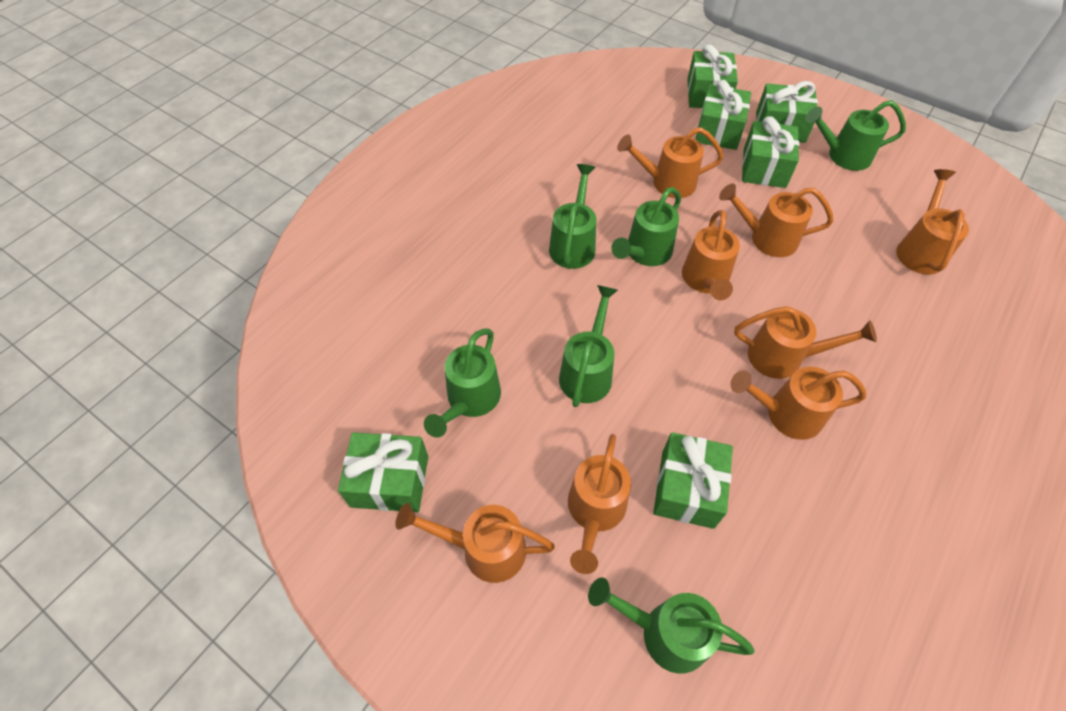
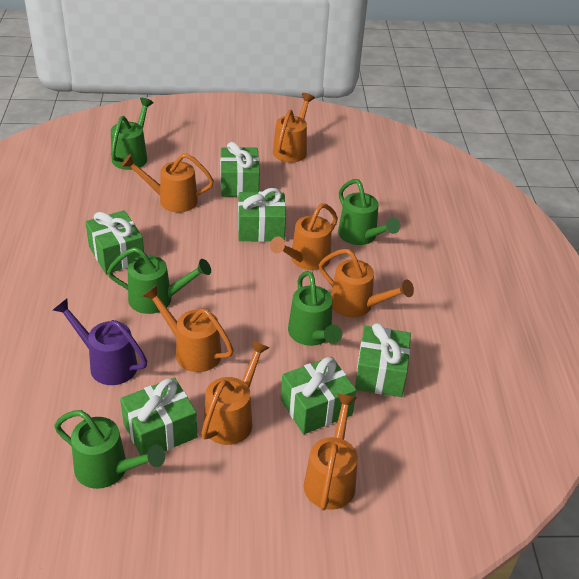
green watering can: 6 -> 5
orange watering can: 8 -> 7
purple watering can: 0 -> 1

